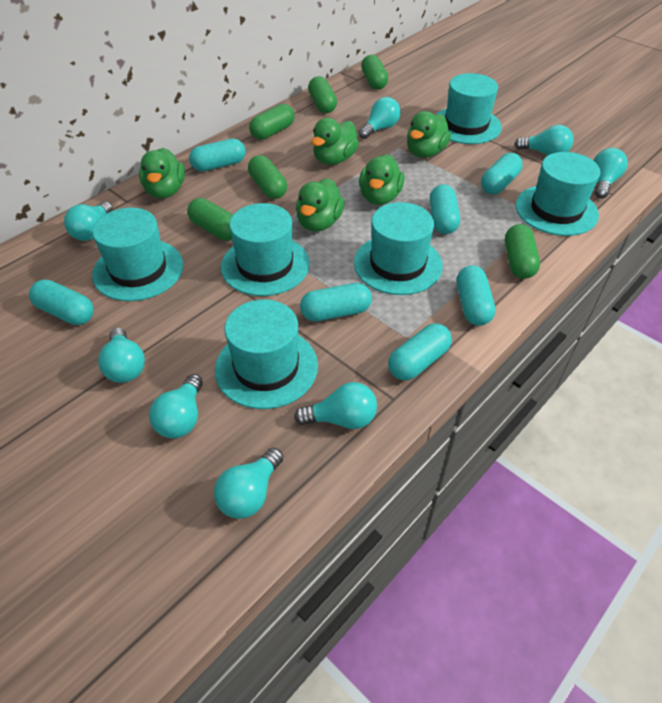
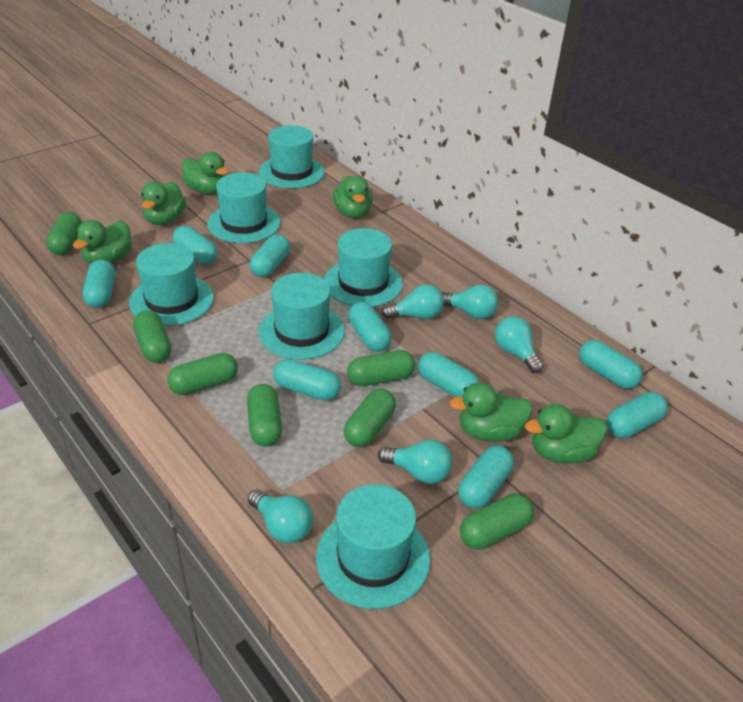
green capsule: 6 -> 7
green duck: 5 -> 6
turquoise capsule: 7 -> 9
turquoise light bulb: 8 -> 5

